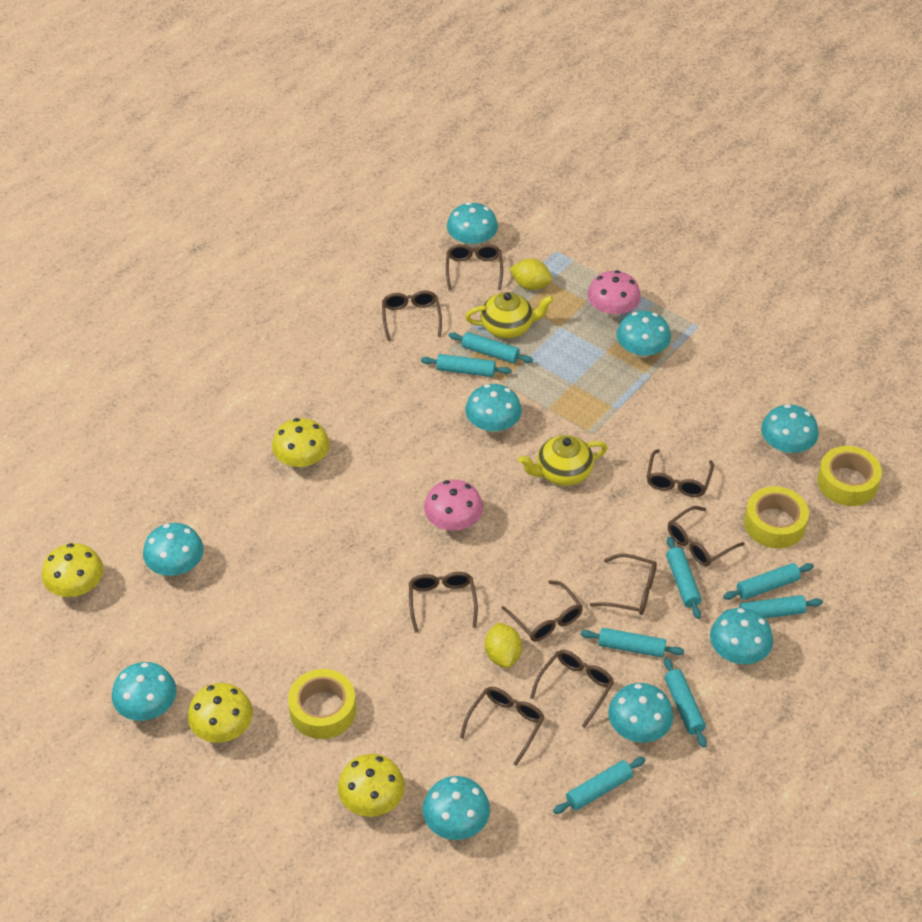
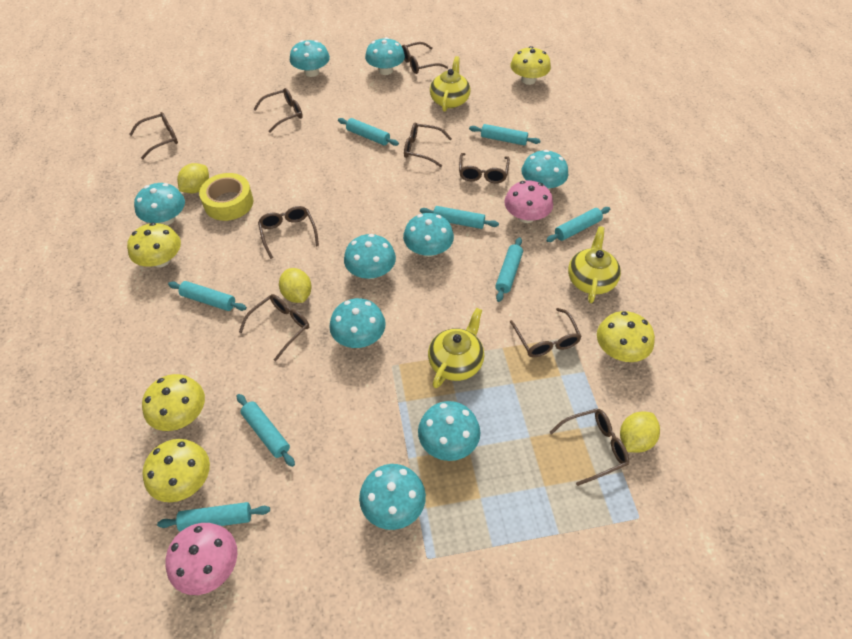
yellow lemon: 2 -> 3
yellow mushroom: 4 -> 5
yellow tape: 3 -> 1
yellow teapot: 2 -> 3

